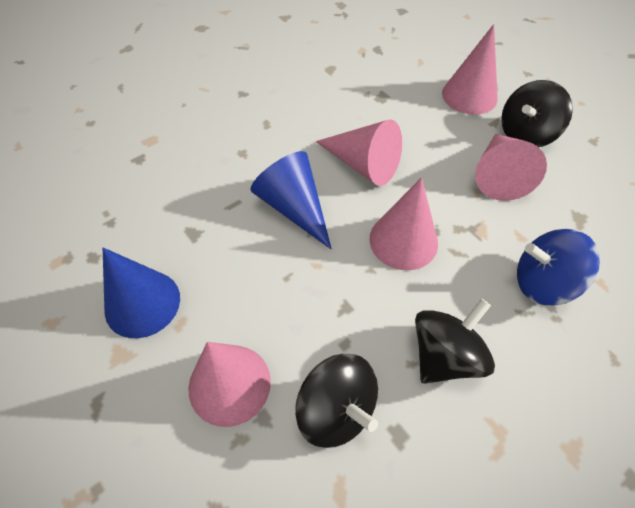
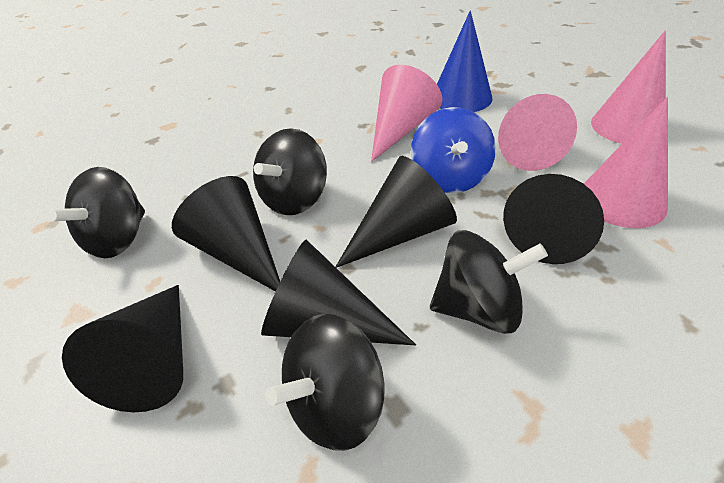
black cone: 0 -> 5
black spinning top: 3 -> 4
blue cone: 2 -> 1
pink cone: 5 -> 4

